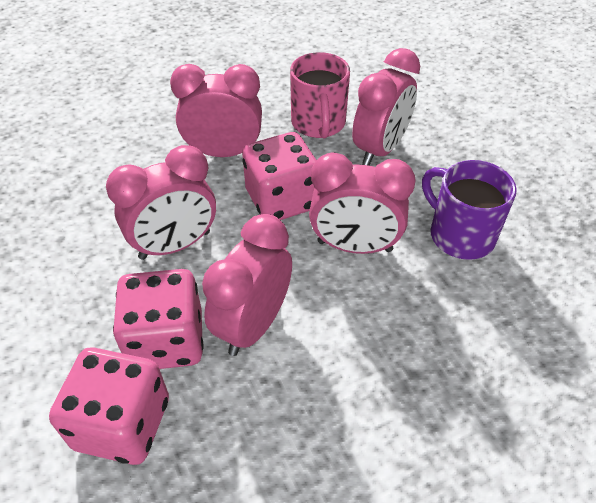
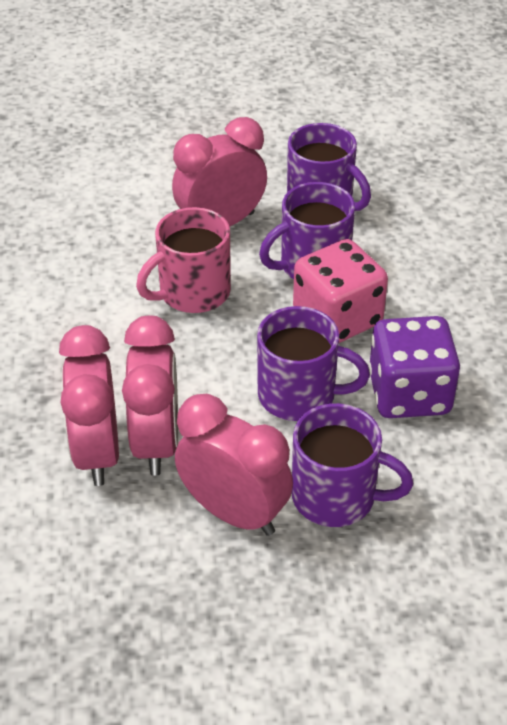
pink clock: 5 -> 4
pink dice: 3 -> 1
purple dice: 0 -> 1
purple mug: 1 -> 4

